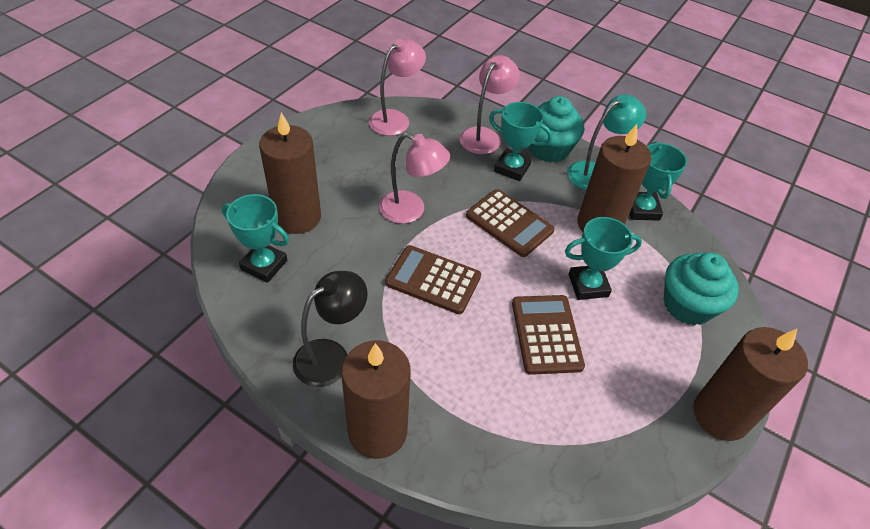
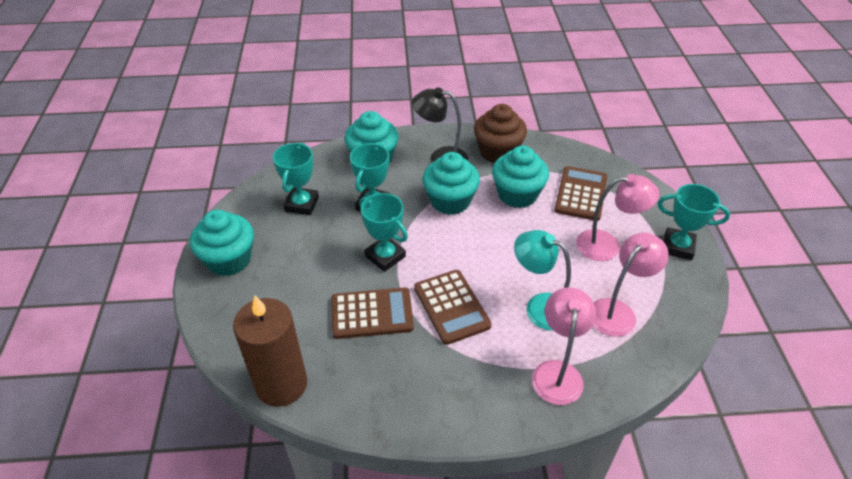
brown candle: 4 -> 1
brown cupcake: 0 -> 1
turquoise cupcake: 2 -> 4

